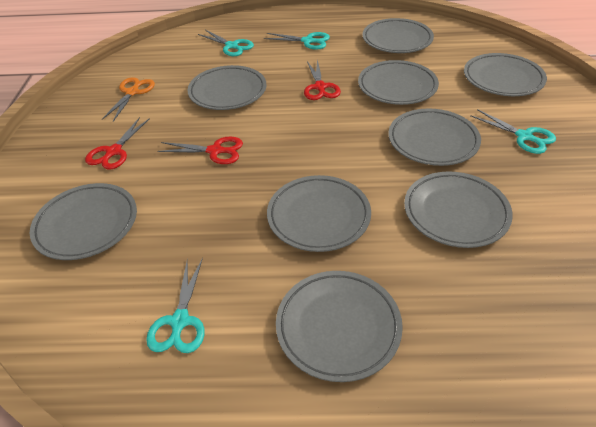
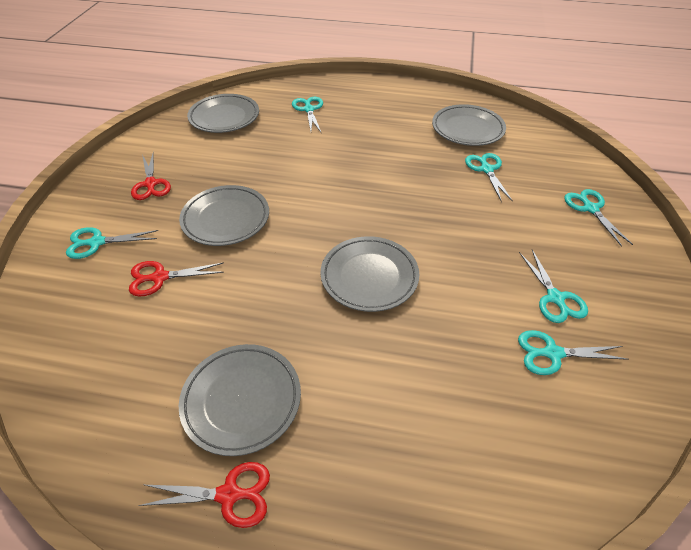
grey plate: 9 -> 5
orange scissors: 1 -> 0
turquoise scissors: 4 -> 6

